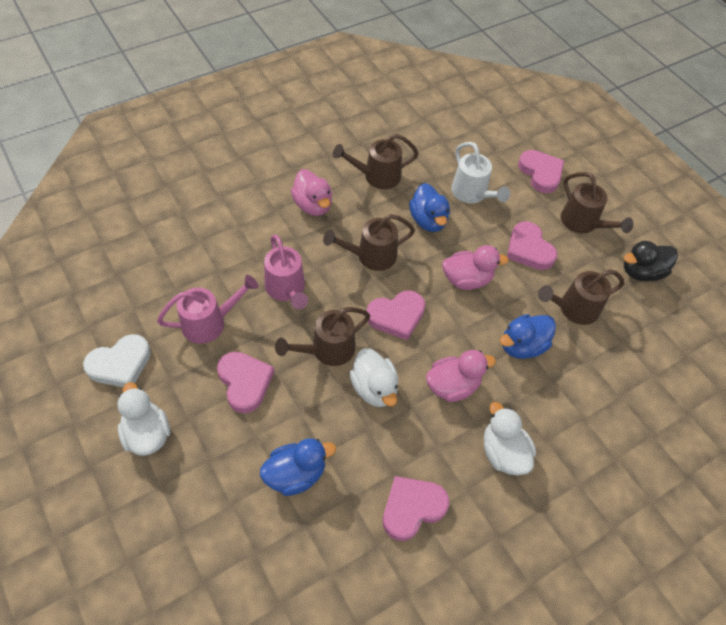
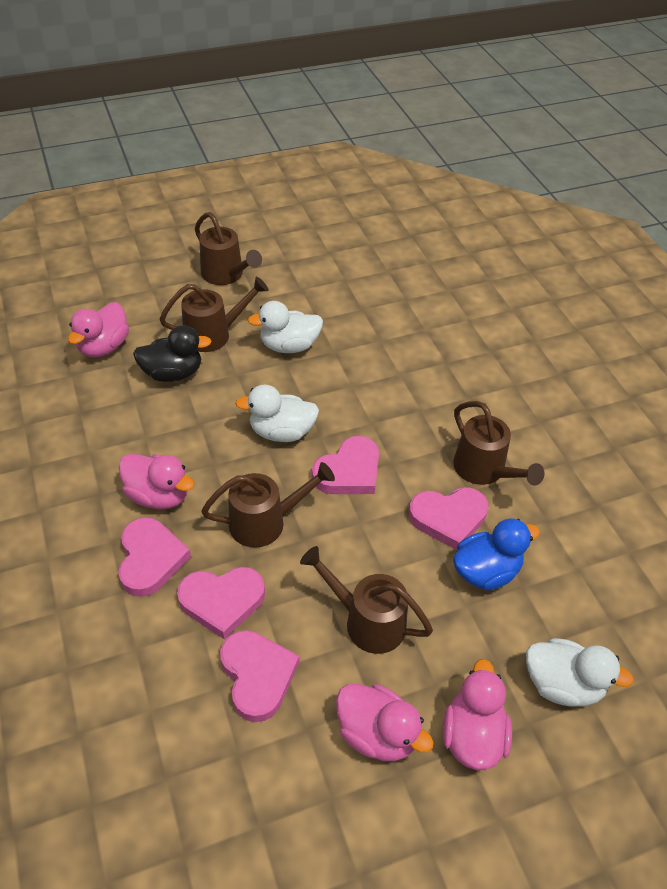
blue duck: 3 -> 1
pink duck: 3 -> 4
pink watering can: 2 -> 0
white heart: 1 -> 0
white watering can: 1 -> 0

